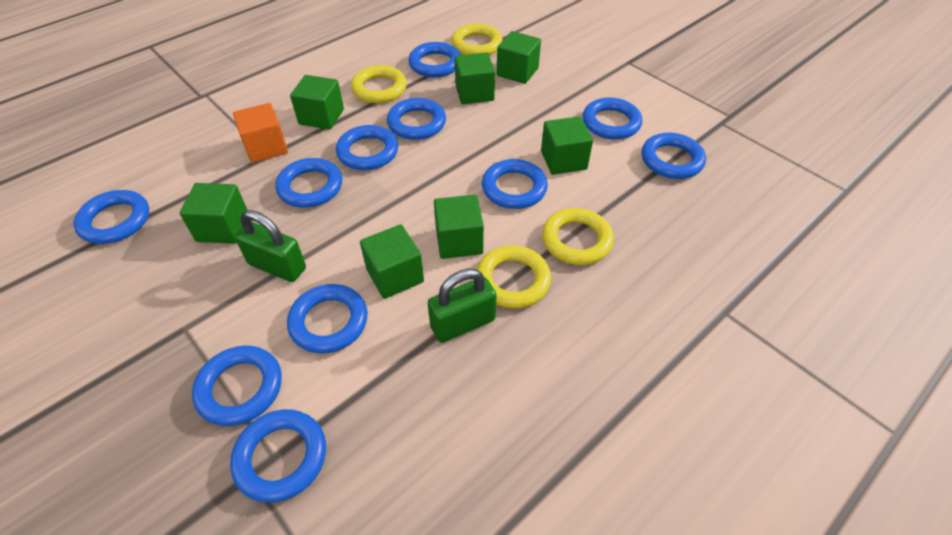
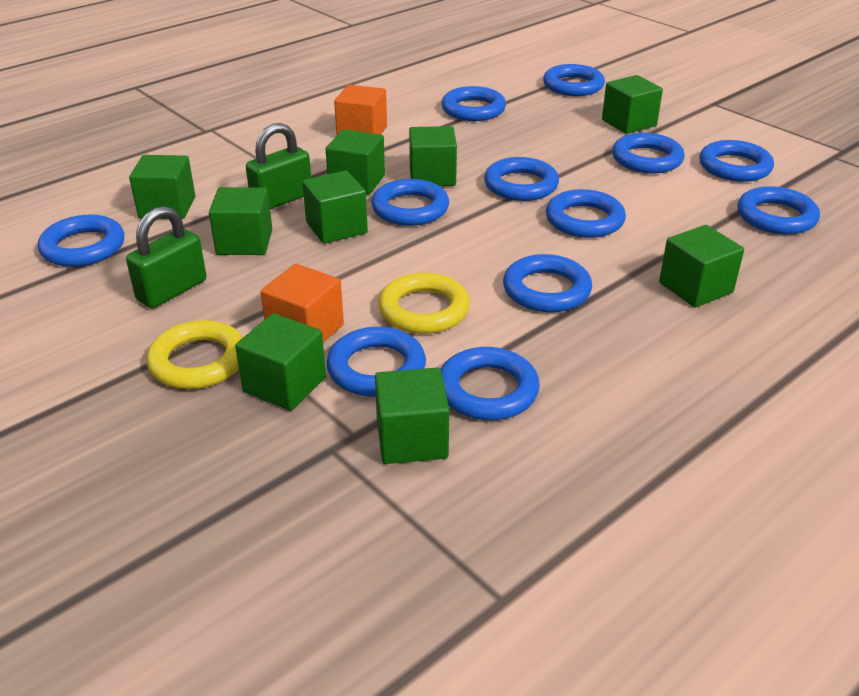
blue ring: 11 -> 12
green cube: 7 -> 9
orange cube: 1 -> 2
yellow ring: 4 -> 2

